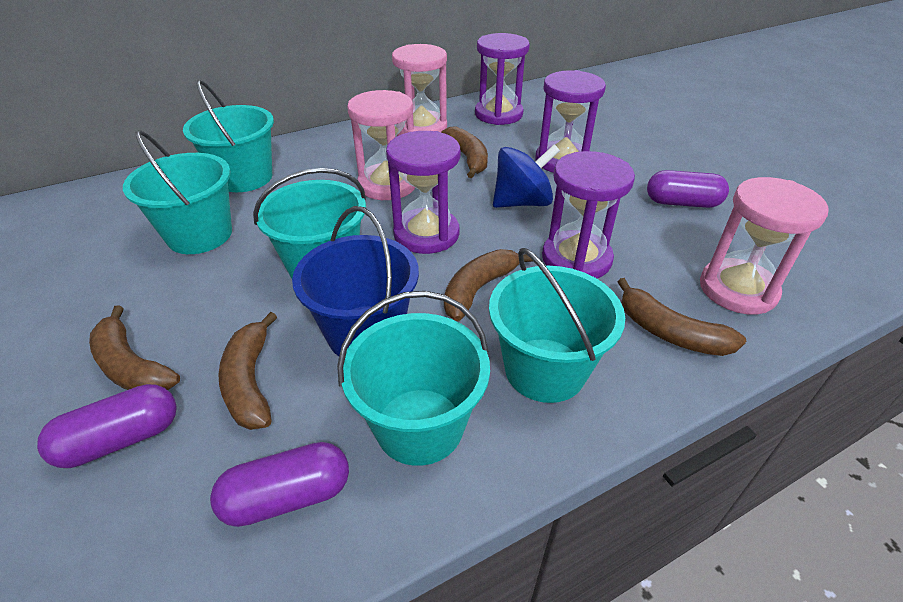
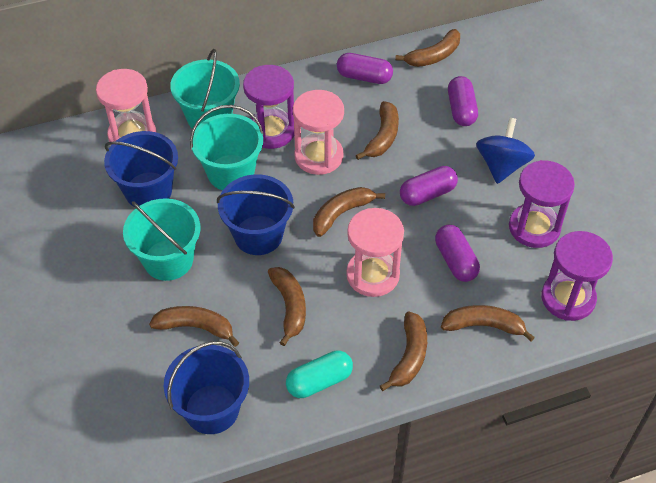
blue bucket: 1 -> 3
brown banana: 5 -> 7
purple capsule: 3 -> 4
purple hourglass: 4 -> 3
turquoise bucket: 5 -> 3
turquoise capsule: 0 -> 1

